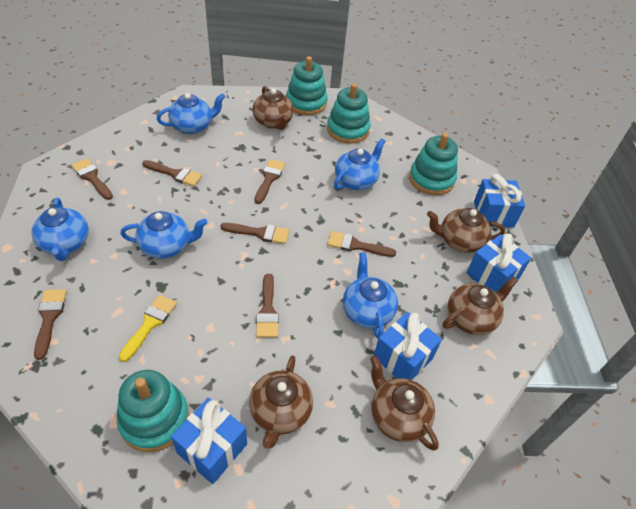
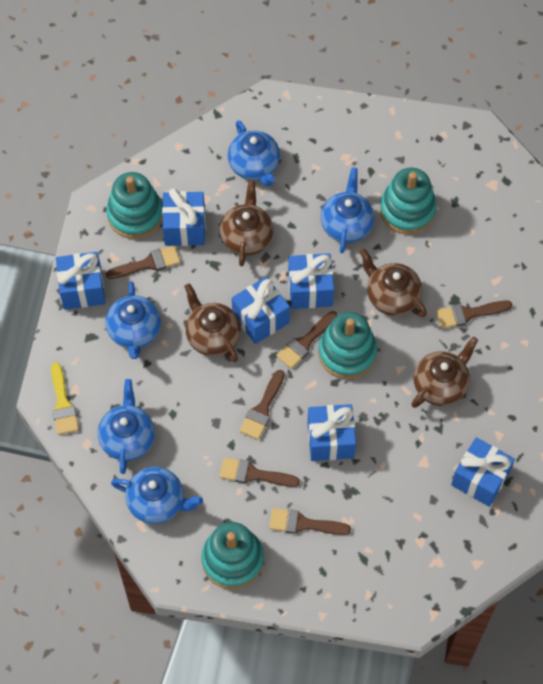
blue gift: 4 -> 6
brown brush: 7 -> 6
brown teapot: 5 -> 4

